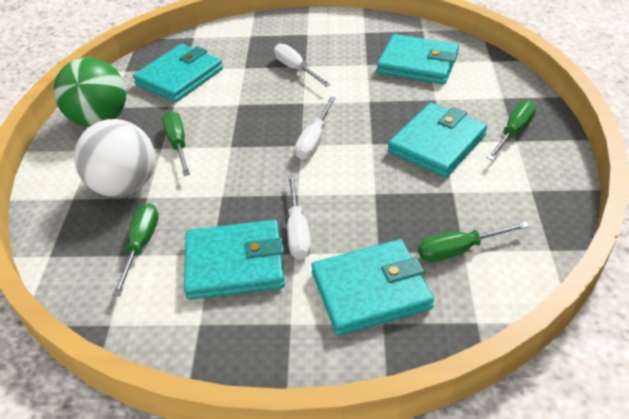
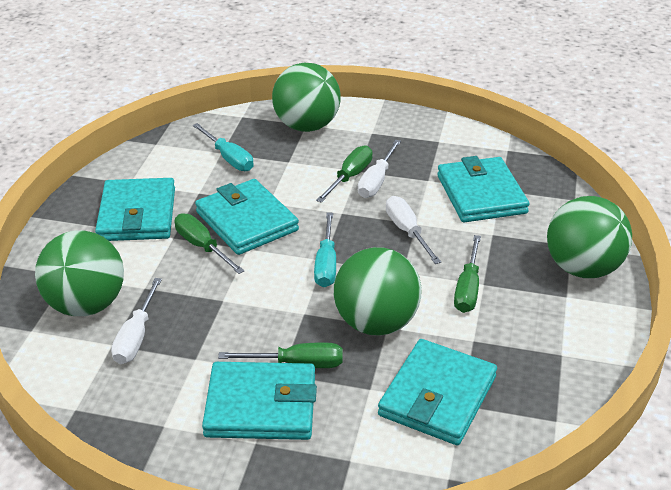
green ball: 1 -> 4
turquoise screwdriver: 0 -> 2
white ball: 1 -> 0

